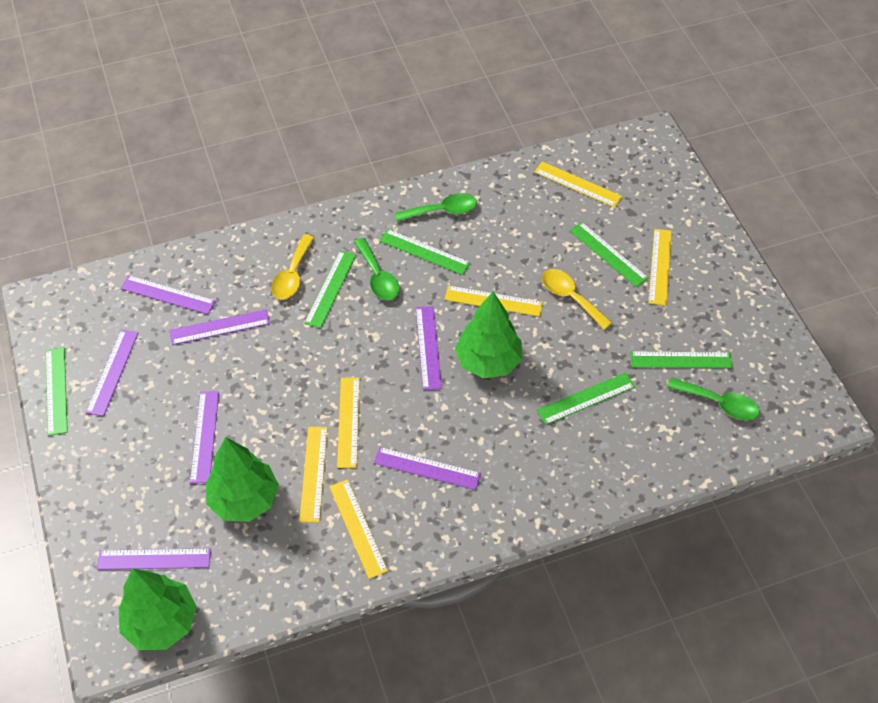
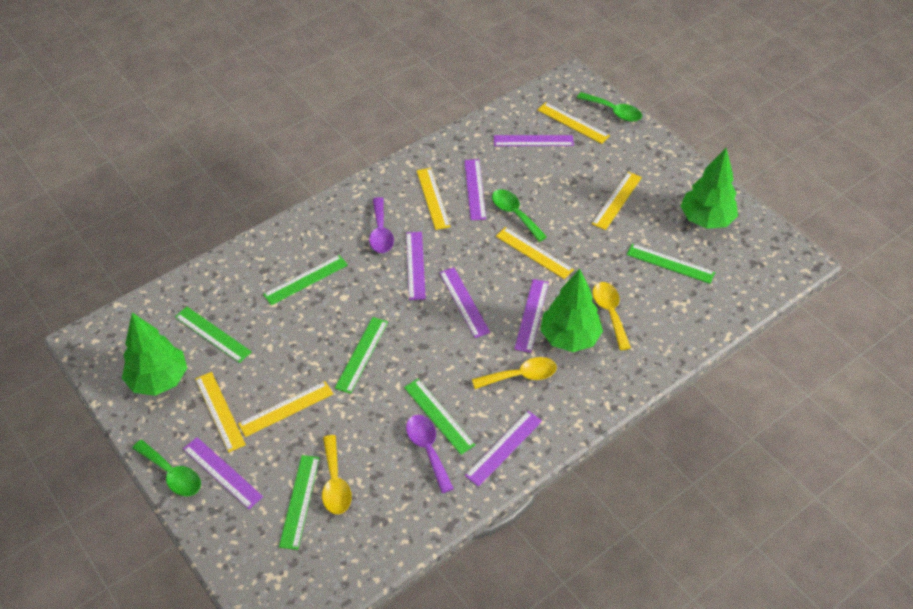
purple spoon: 0 -> 2
yellow spoon: 2 -> 3

